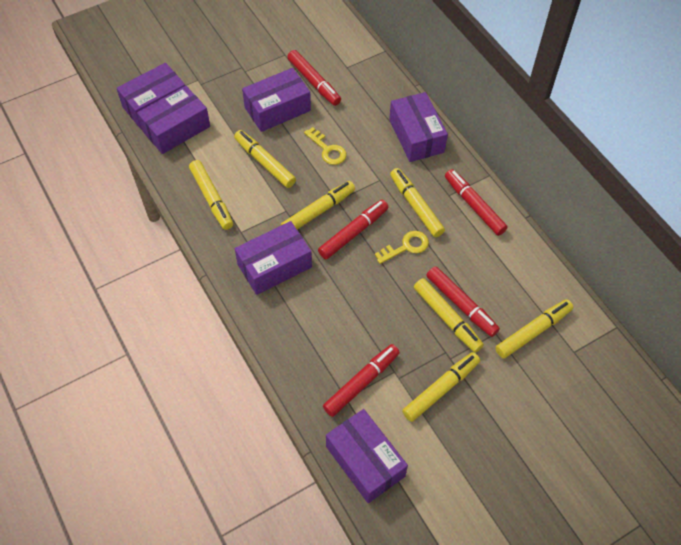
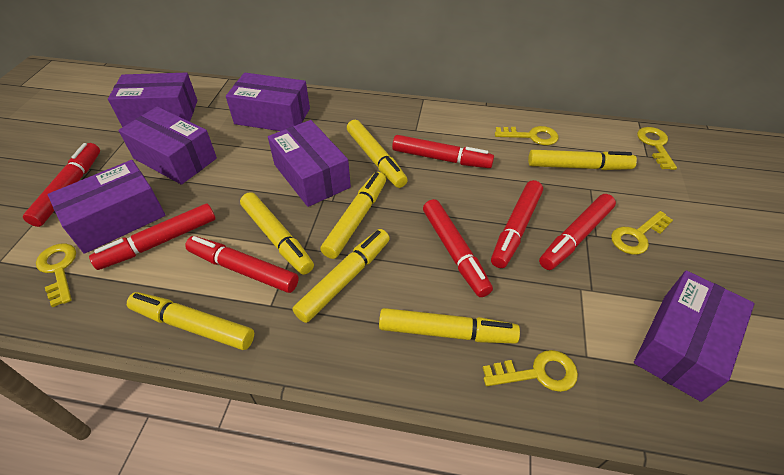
red marker: 5 -> 7
yellow key: 2 -> 5

